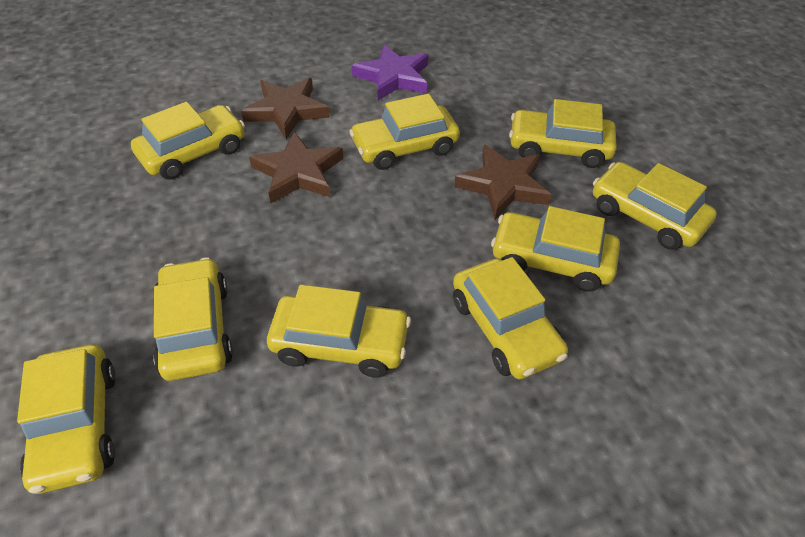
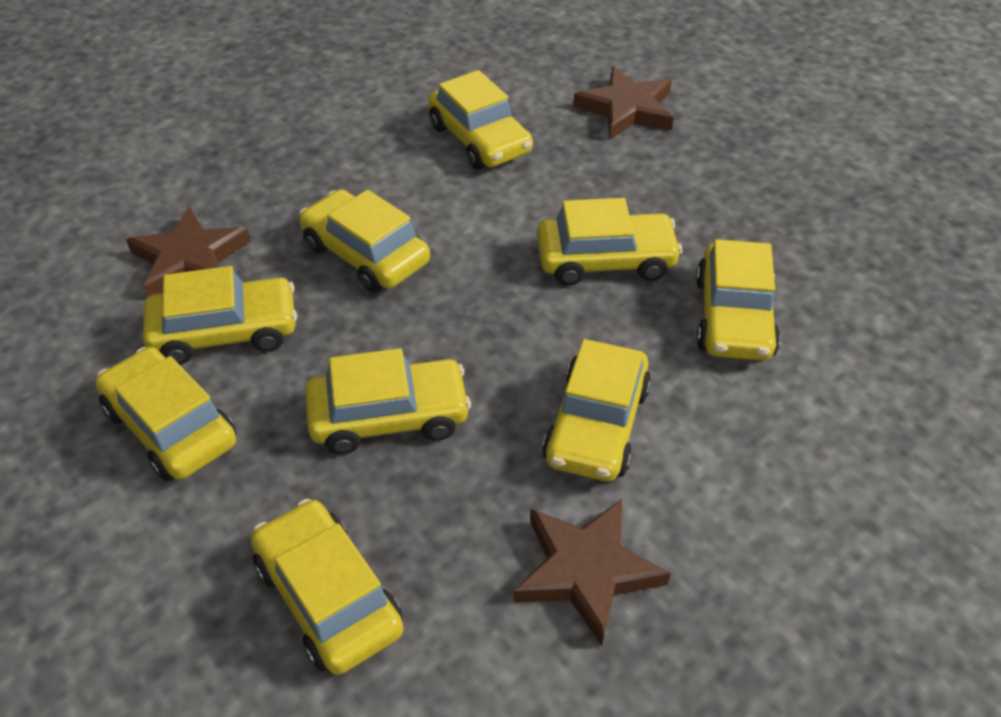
purple star: 1 -> 0

